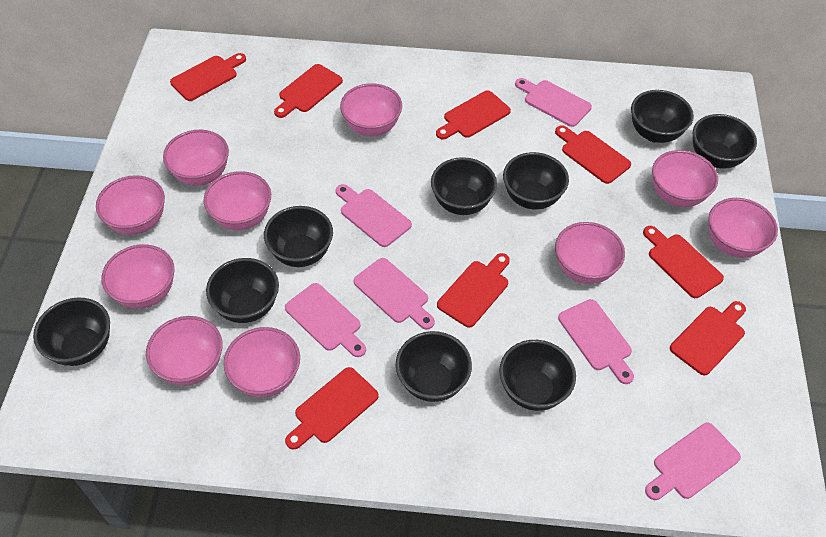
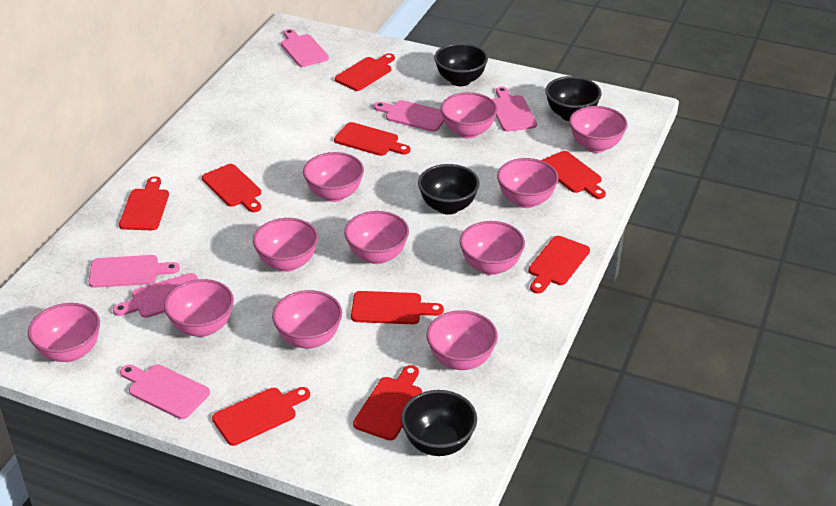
black bowl: 9 -> 4
pink bowl: 10 -> 11
red cutting board: 8 -> 9

